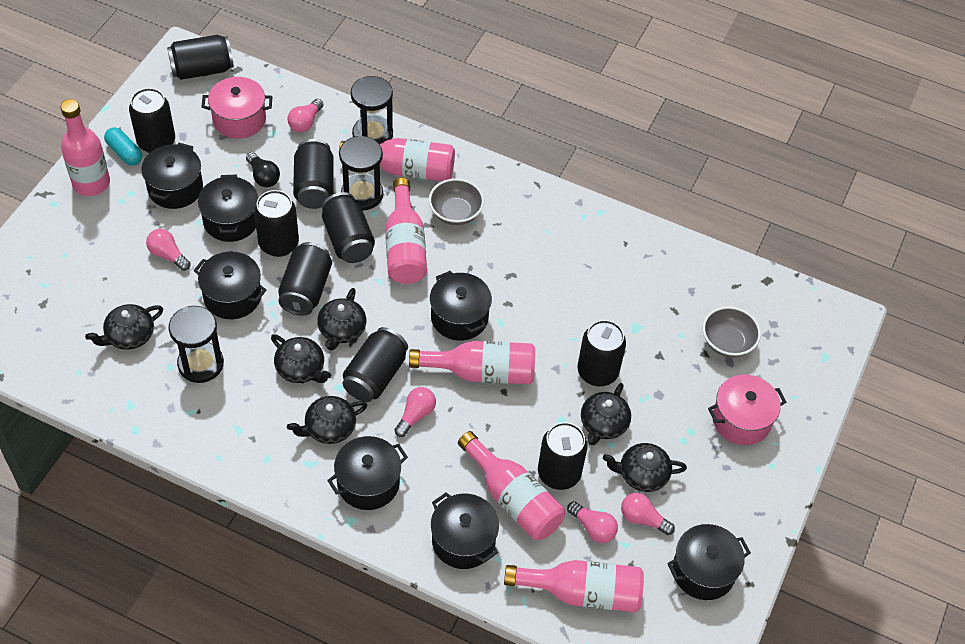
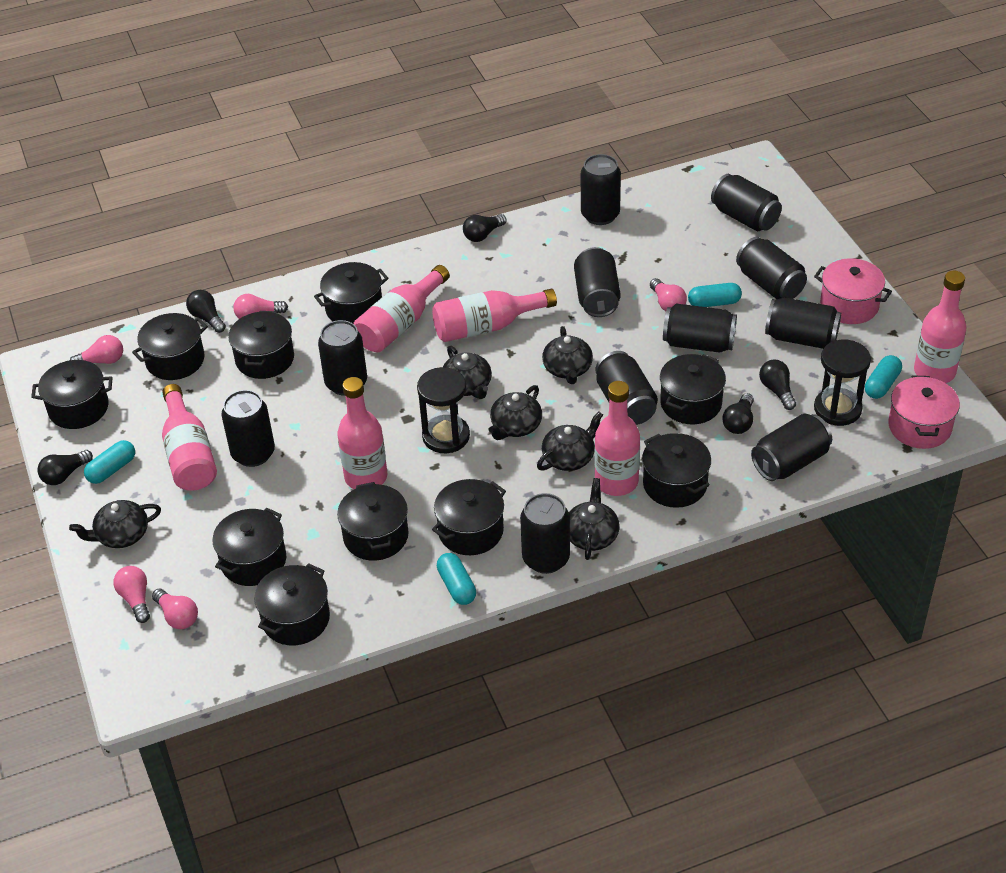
black can: 9 -> 11
black hourglass: 3 -> 2
black light bulb: 1 -> 5
black pot: 7 -> 10
grey bowl: 2 -> 0
turquoise capsule: 1 -> 4

